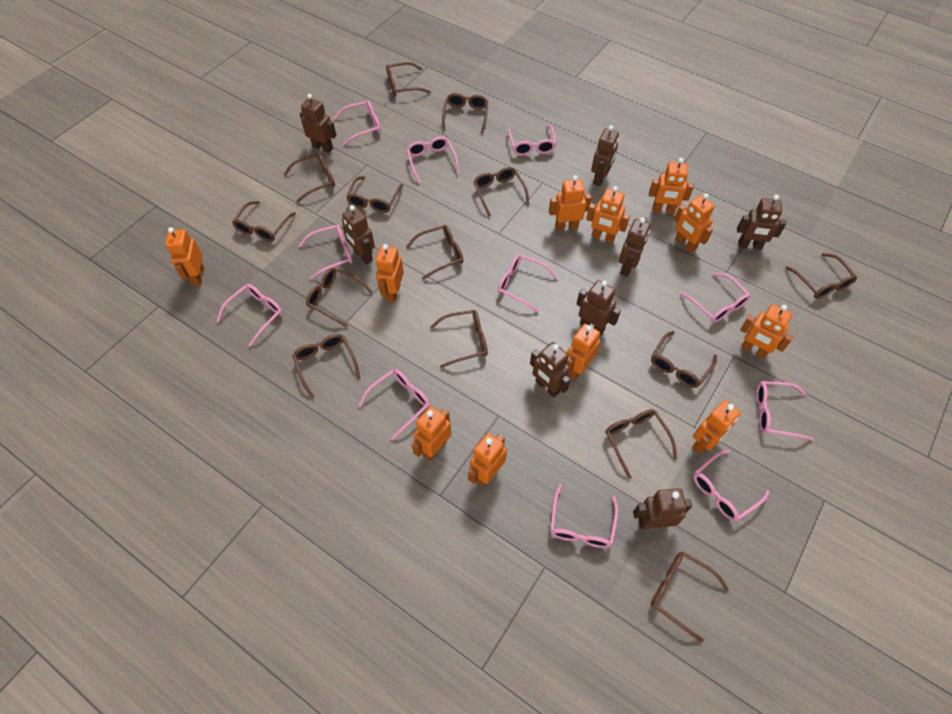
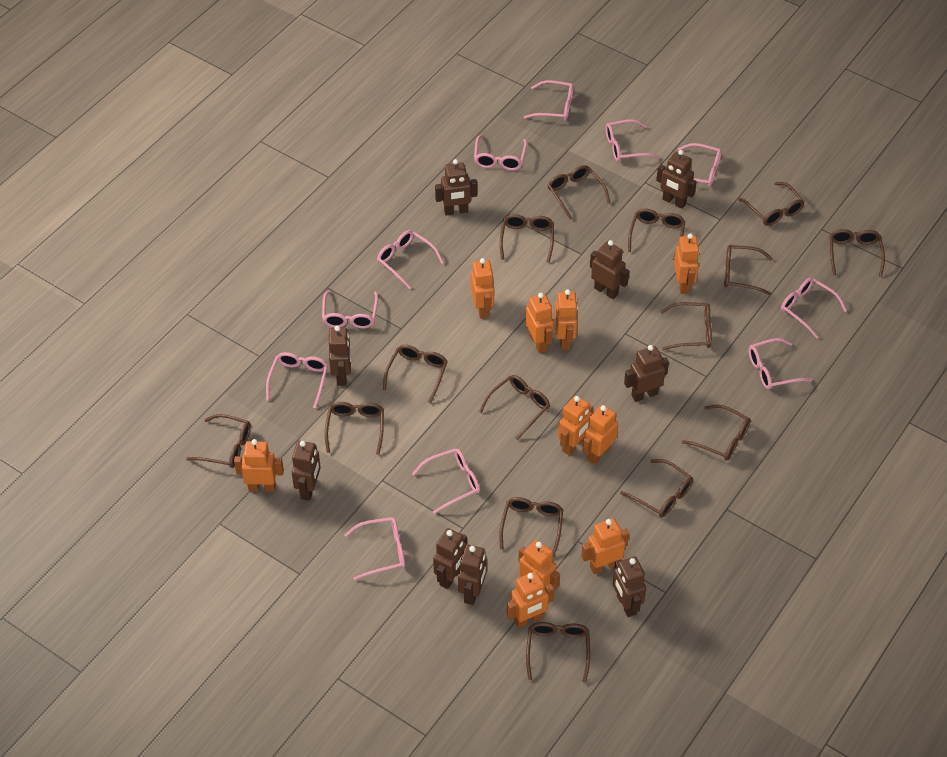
brown glasses: 14 -> 15
brown robot: 8 -> 9
orange robot: 11 -> 10

